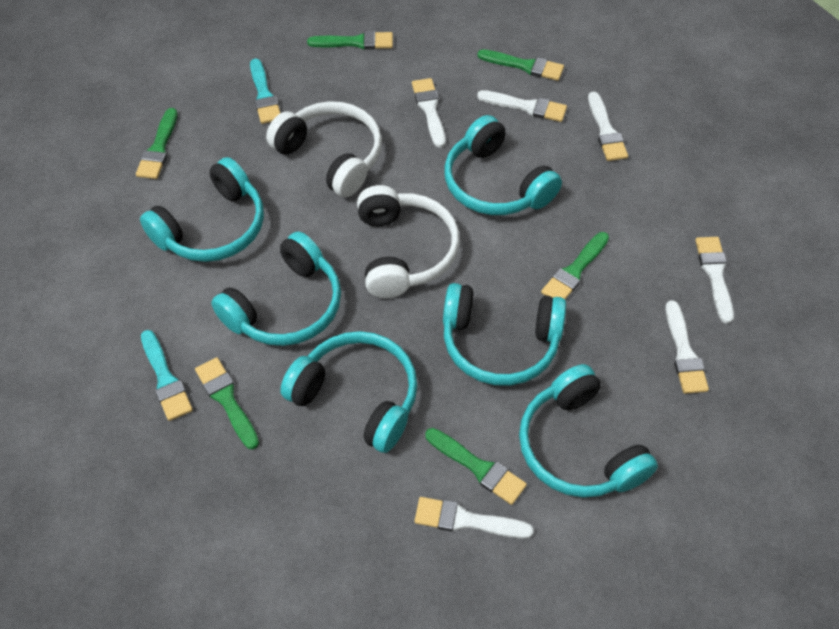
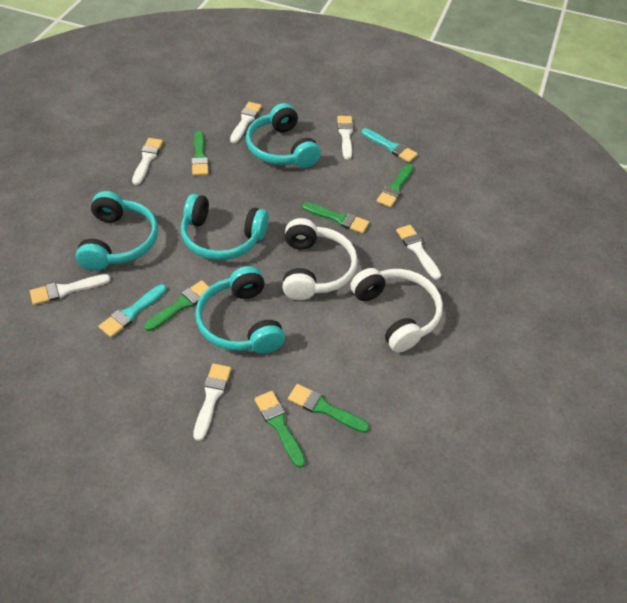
turquoise headphones: 6 -> 4

